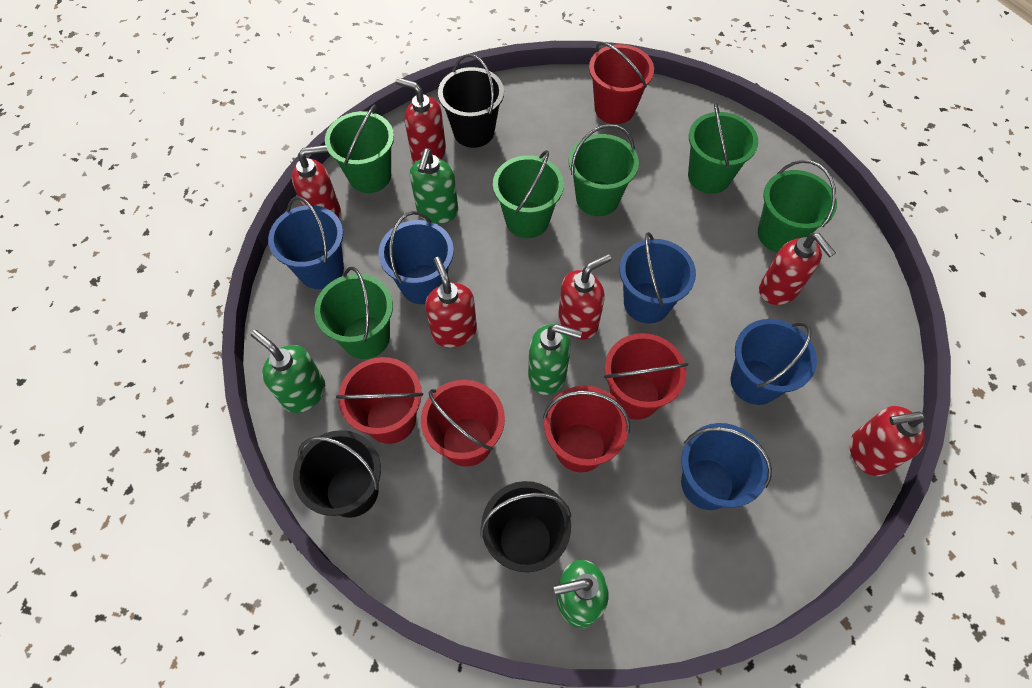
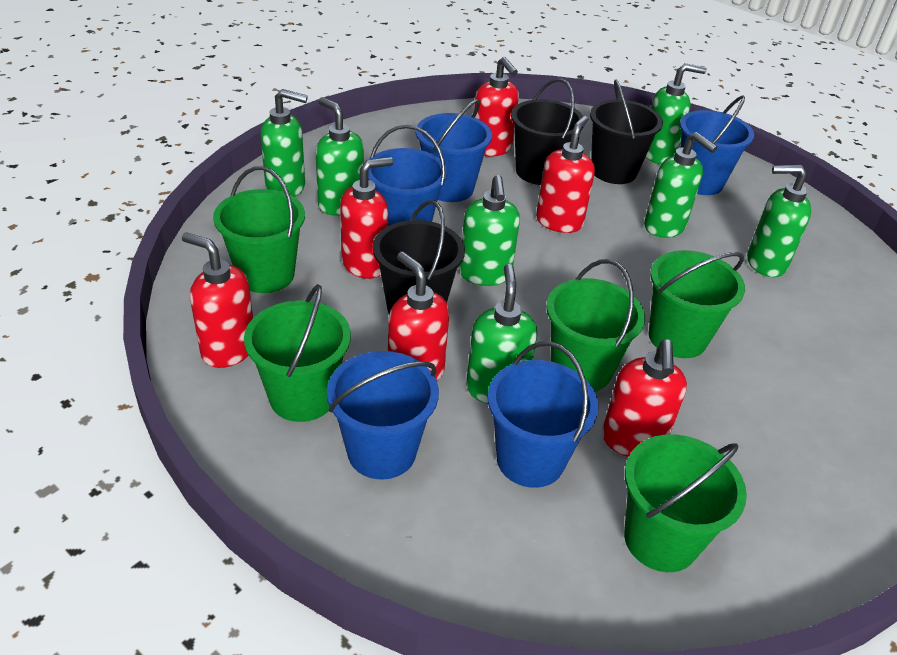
green bucket: 6 -> 5
green soap dispenser: 4 -> 7
red bucket: 5 -> 0

